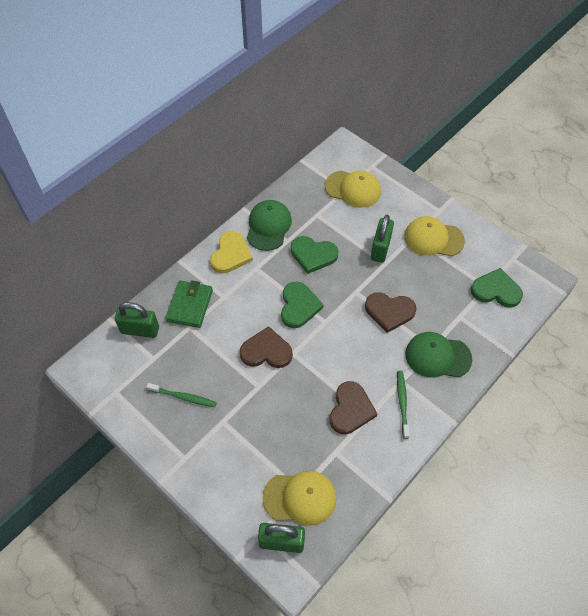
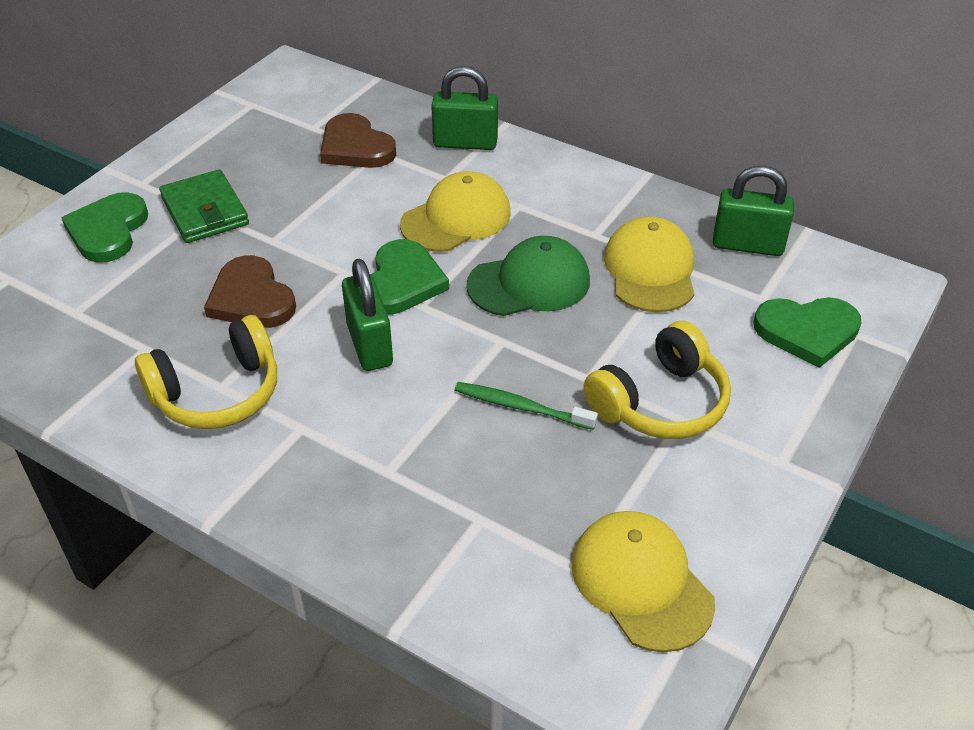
brown heart: 3 -> 2
green cap: 2 -> 1
green toothbrush: 2 -> 1
yellow headphones: 0 -> 2
yellow heart: 1 -> 0

